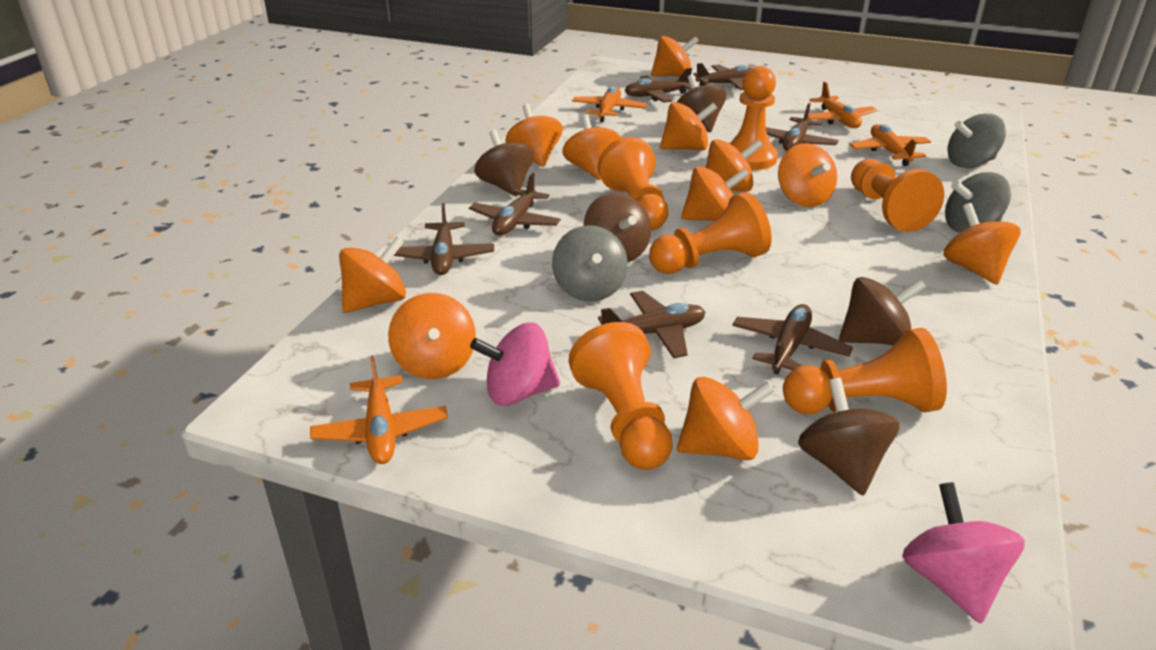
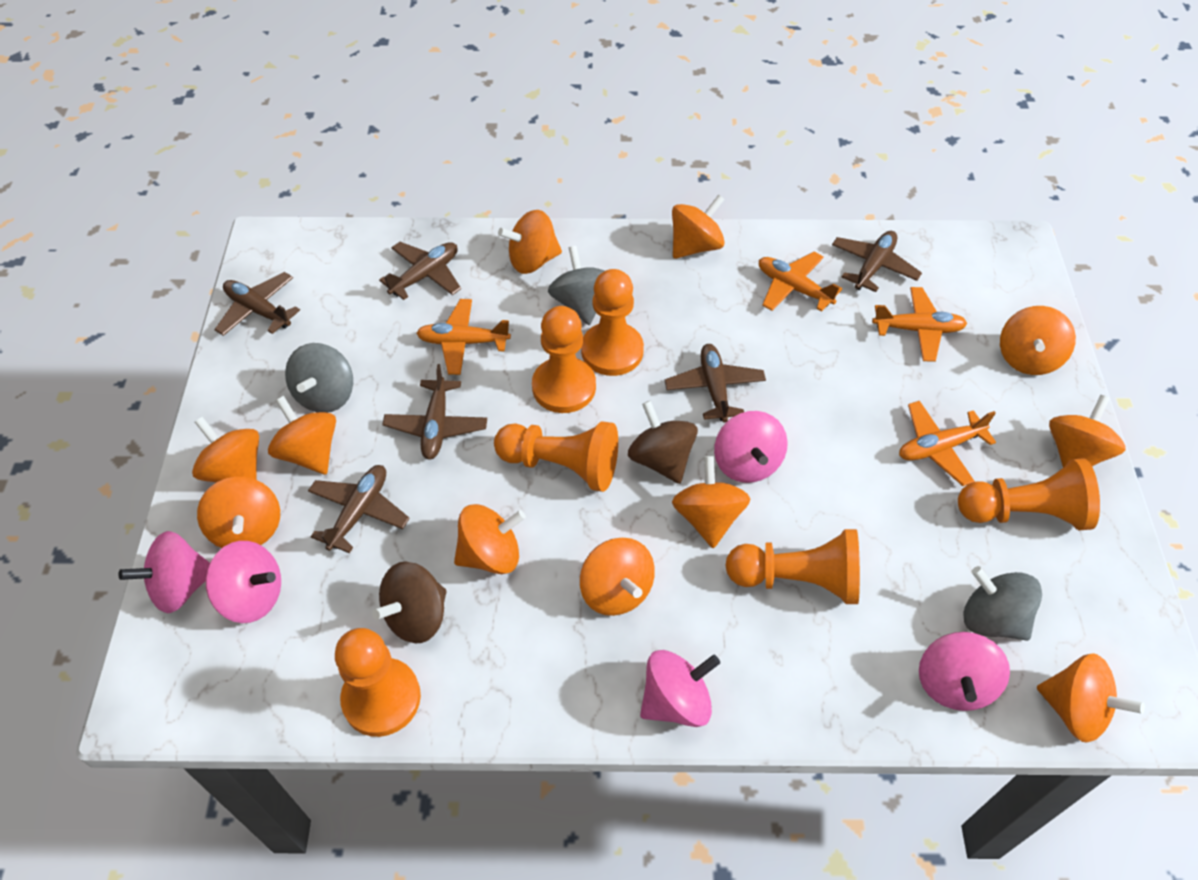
brown plane: 7 -> 6
brown spinning top: 5 -> 2
pink spinning top: 2 -> 5

